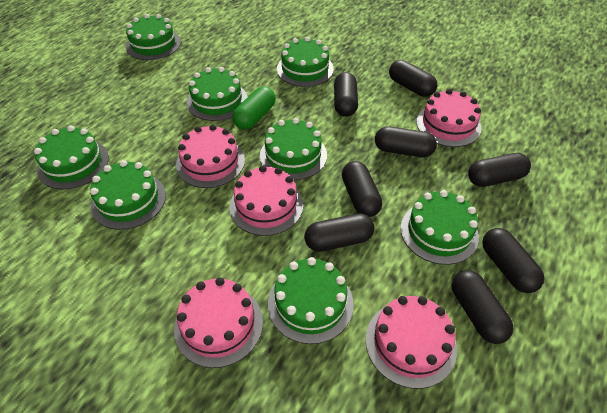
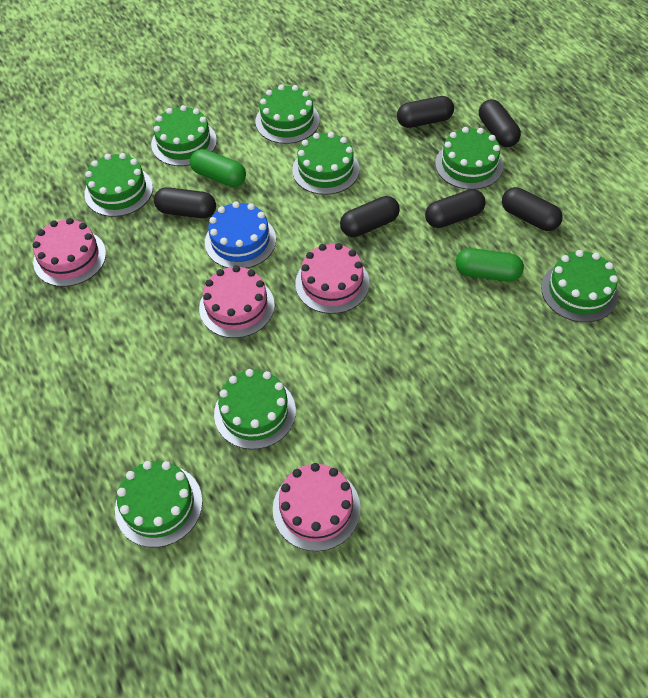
black capsule: 8 -> 6
blue cake: 0 -> 1
green capsule: 1 -> 2
pink cake: 5 -> 4

